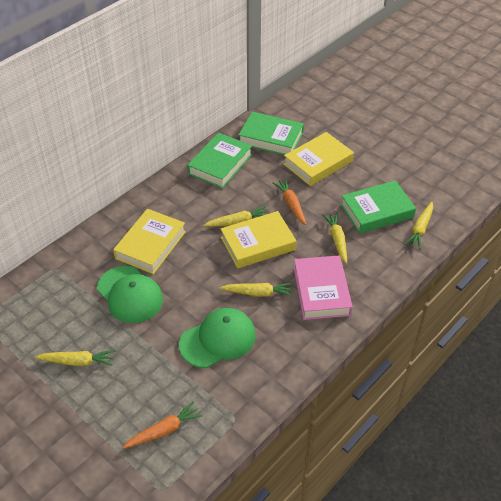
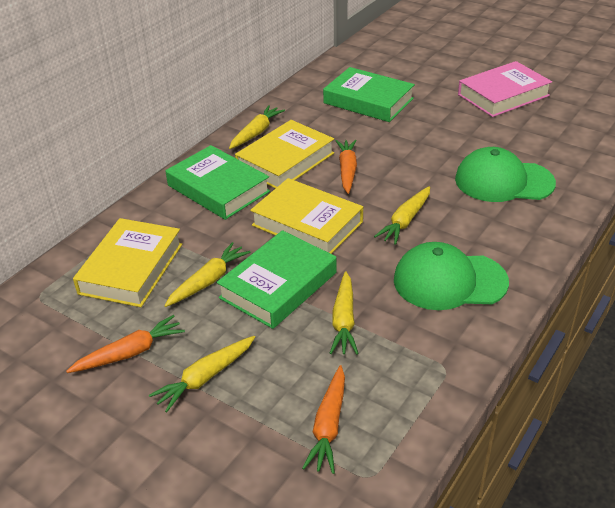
orange carrot: 2 -> 3

